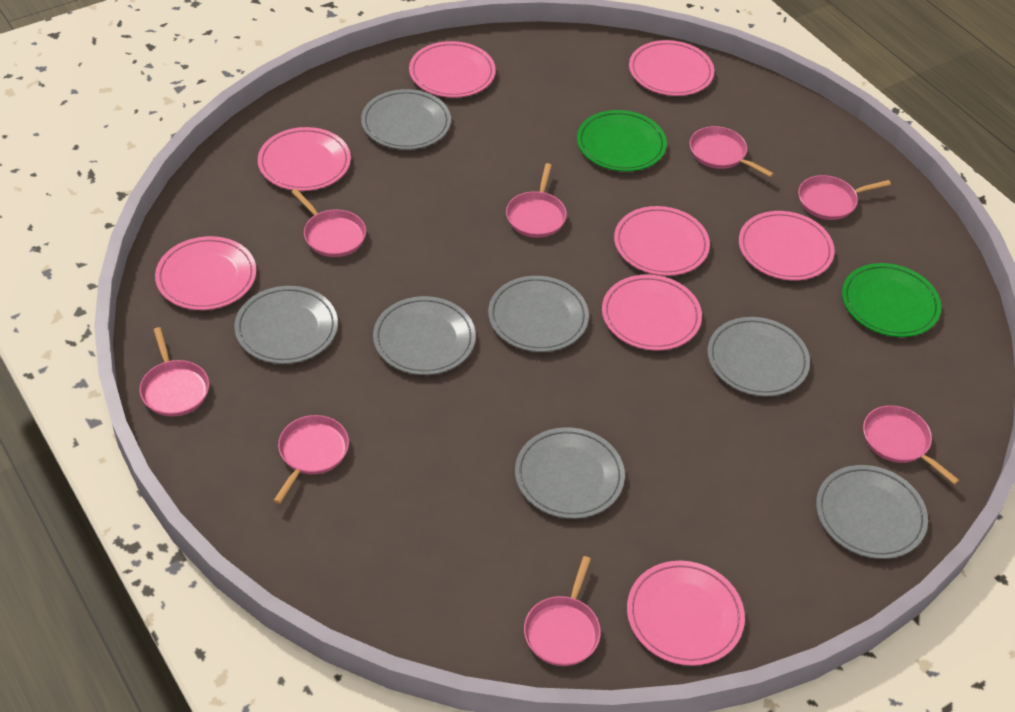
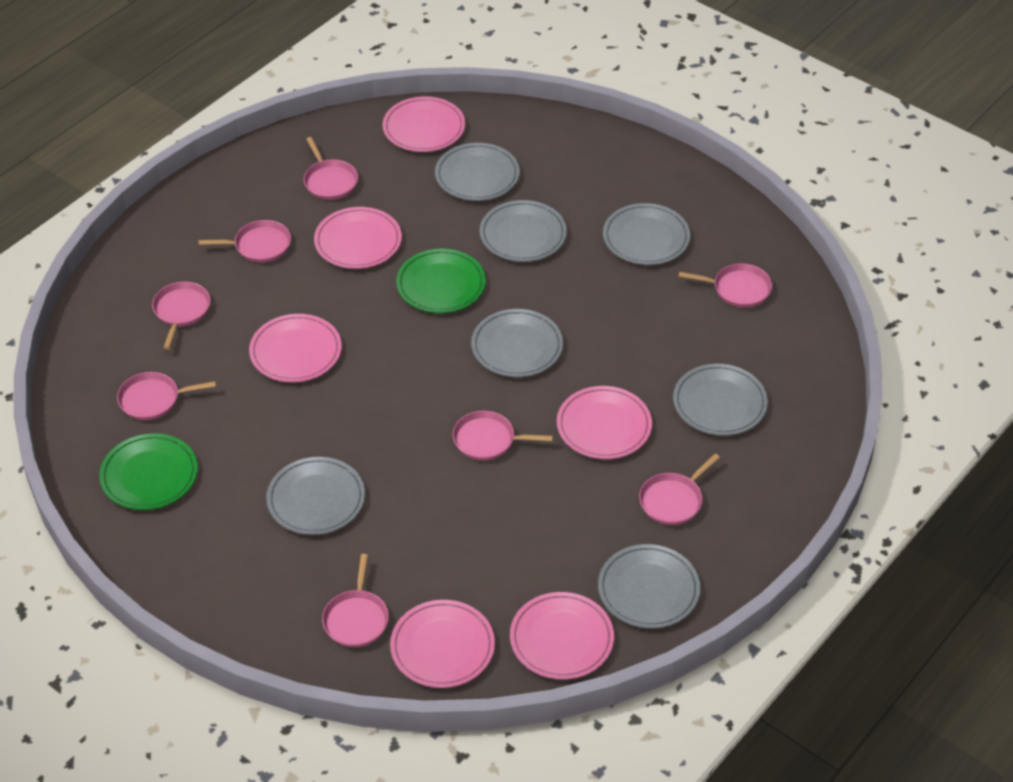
pink plate: 8 -> 6

